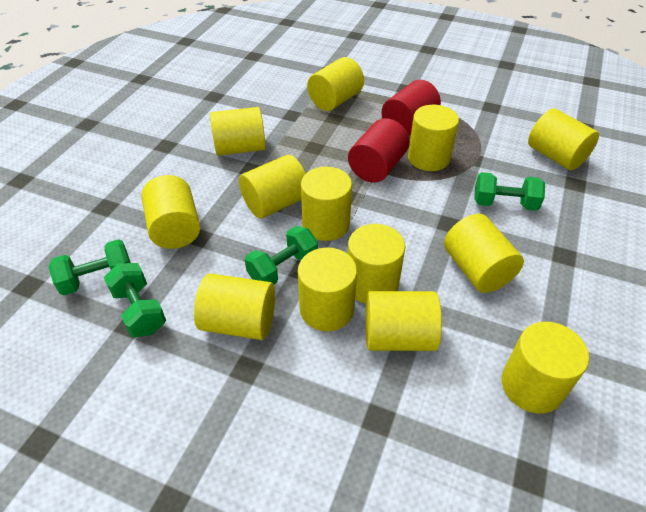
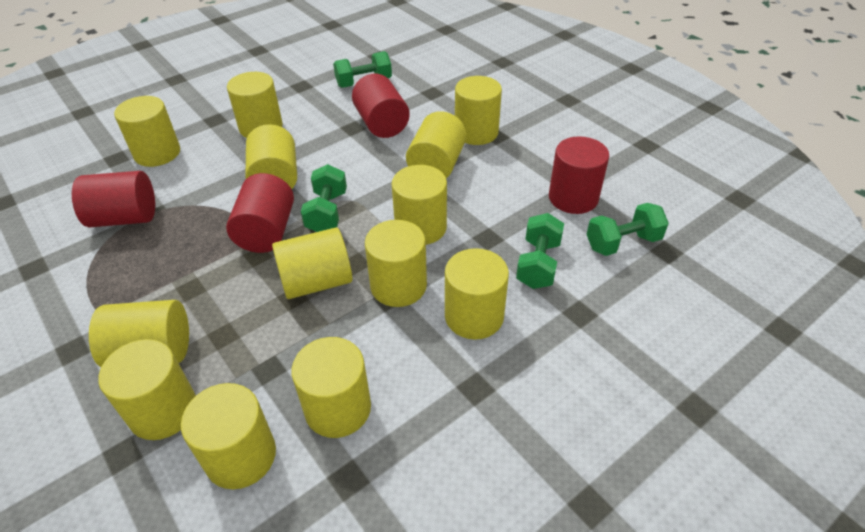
red cylinder: 2 -> 4

